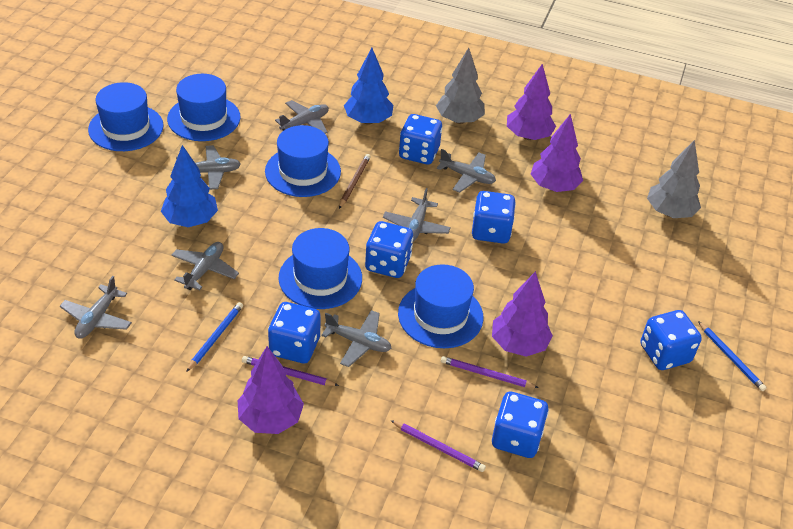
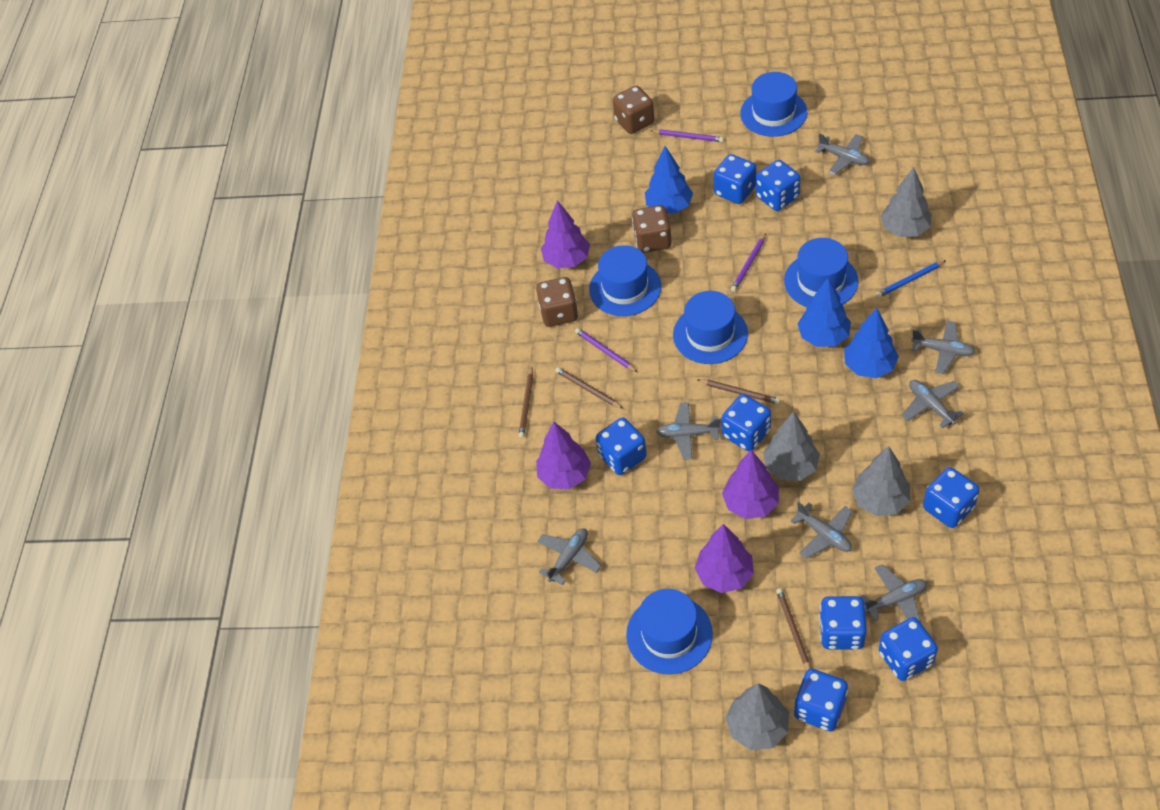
blue dice: 6 -> 8
blue pencil: 2 -> 1
blue tree: 2 -> 3
brown dice: 0 -> 3
brown pencil: 1 -> 4
grey tree: 2 -> 4

